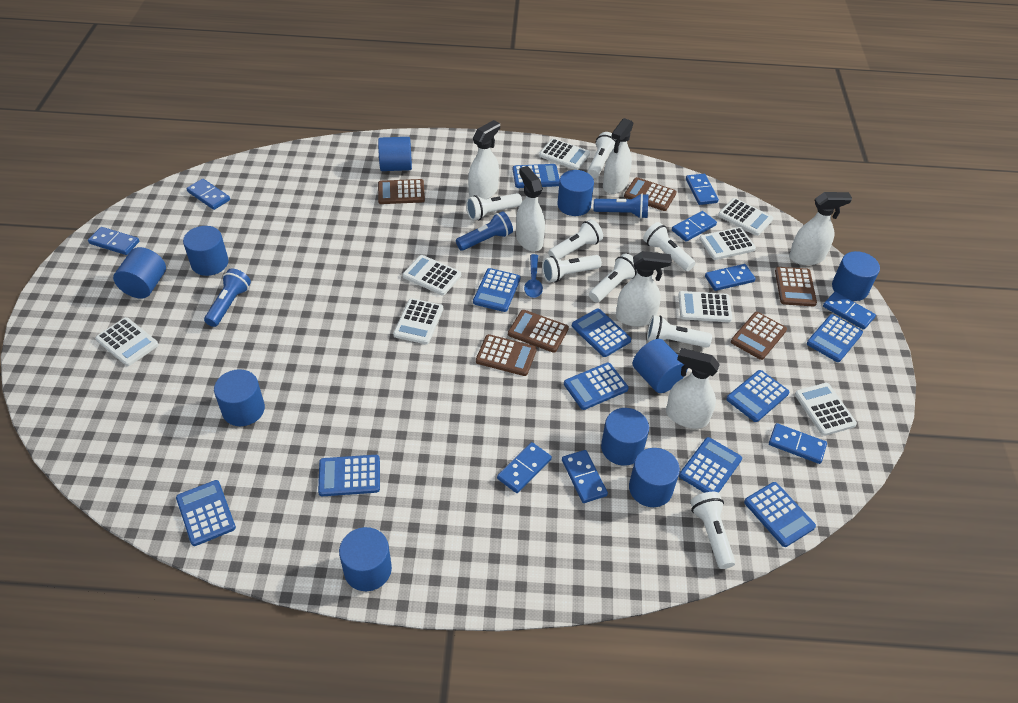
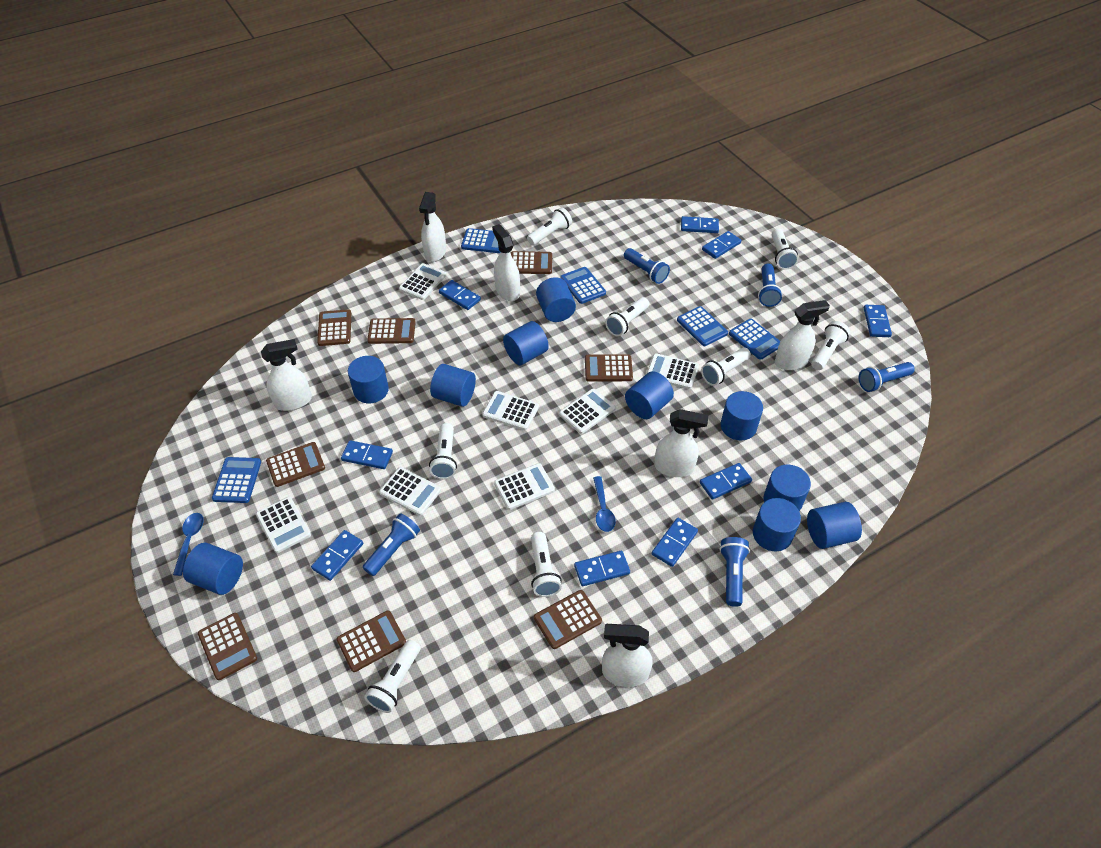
blue calculator: 10 -> 5
blue flashlight: 3 -> 5
blue spoon: 1 -> 2
brown calculator: 6 -> 8
white calculator: 8 -> 7

